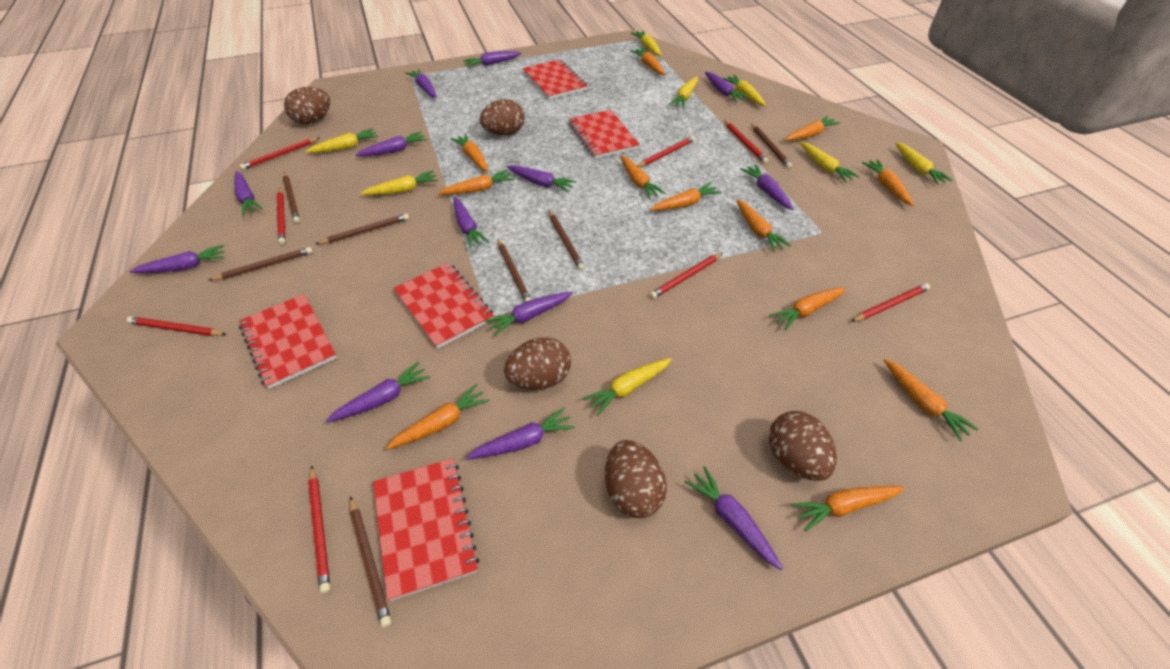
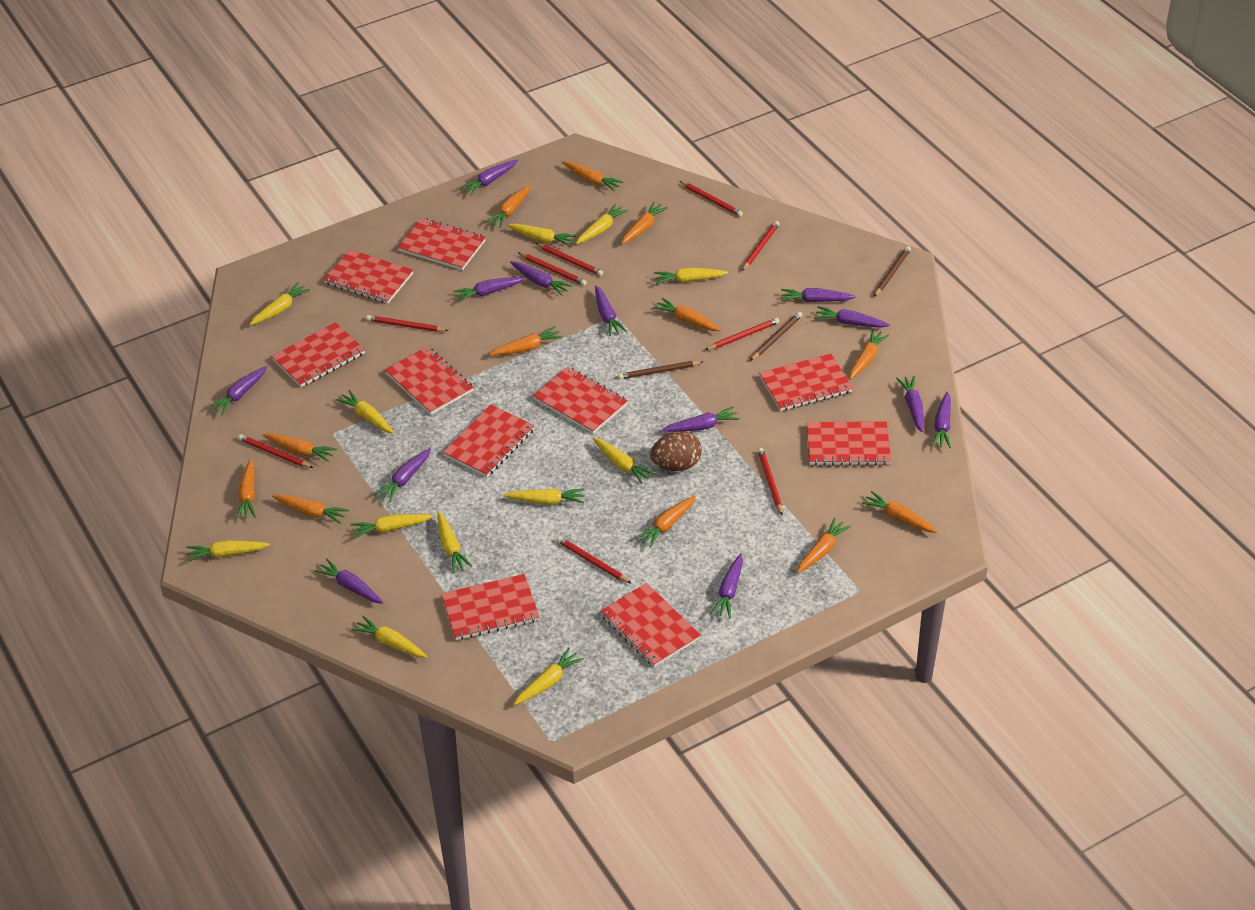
brown egg: 5 -> 1
brown pencil: 7 -> 3
red notebook: 5 -> 10
red pencil: 8 -> 9
yellow carrot: 8 -> 12

